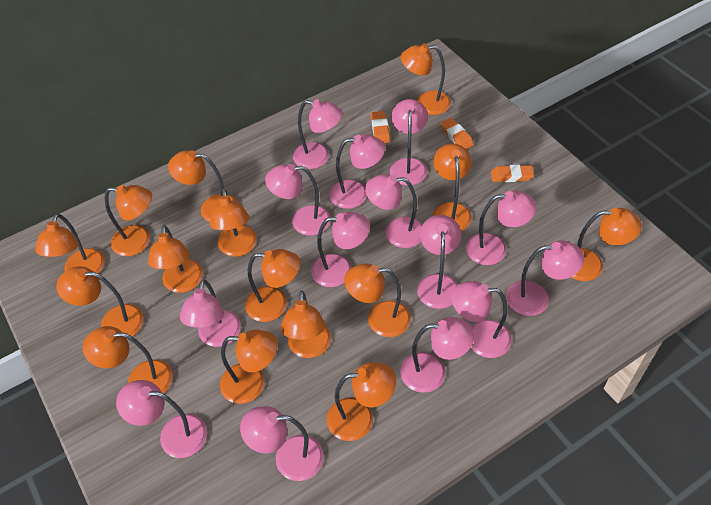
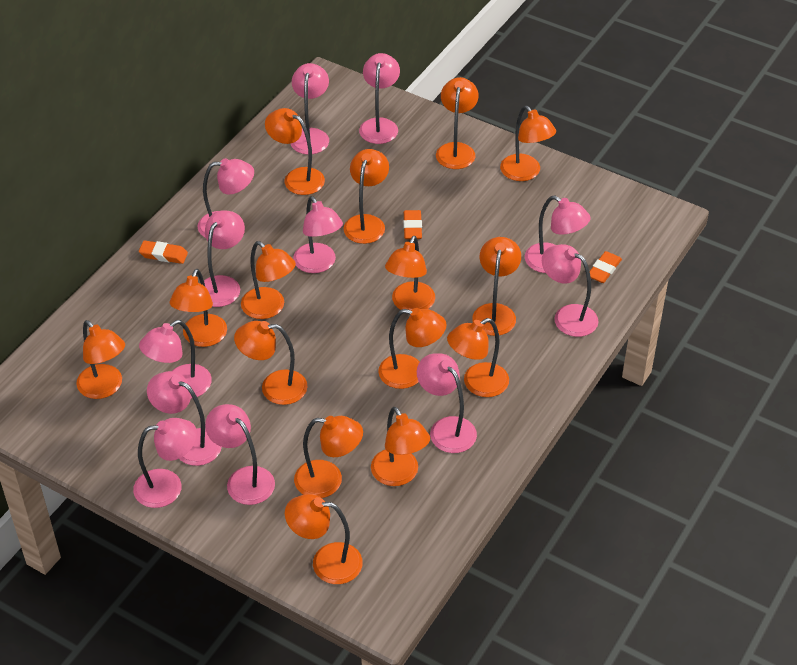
pink lamp: 14 -> 12

